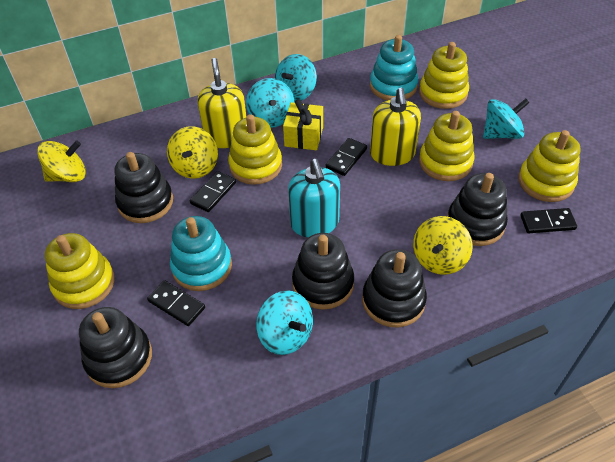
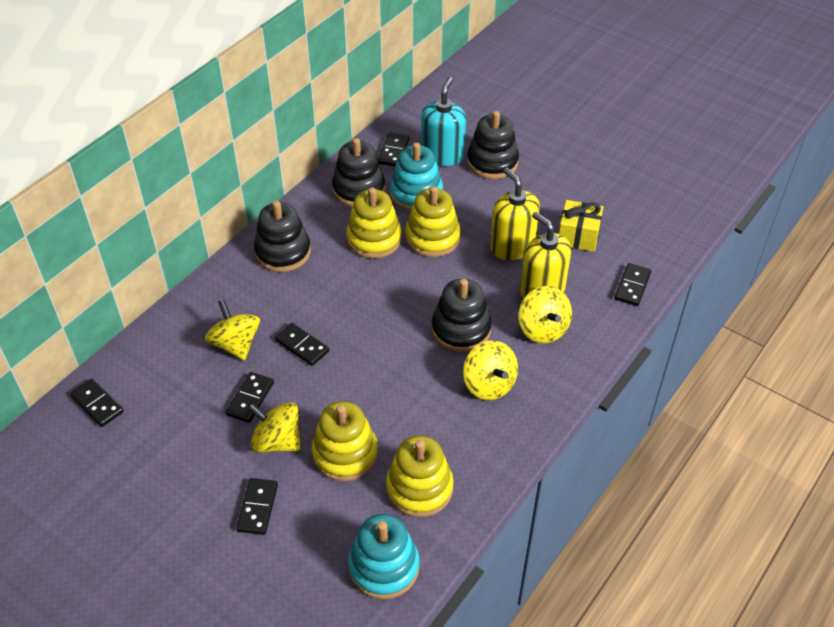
black domino: 4 -> 6
black stacking toy: 5 -> 4
turquoise spinning top: 4 -> 0
yellow spinning top: 3 -> 4
yellow stacking toy: 5 -> 4

